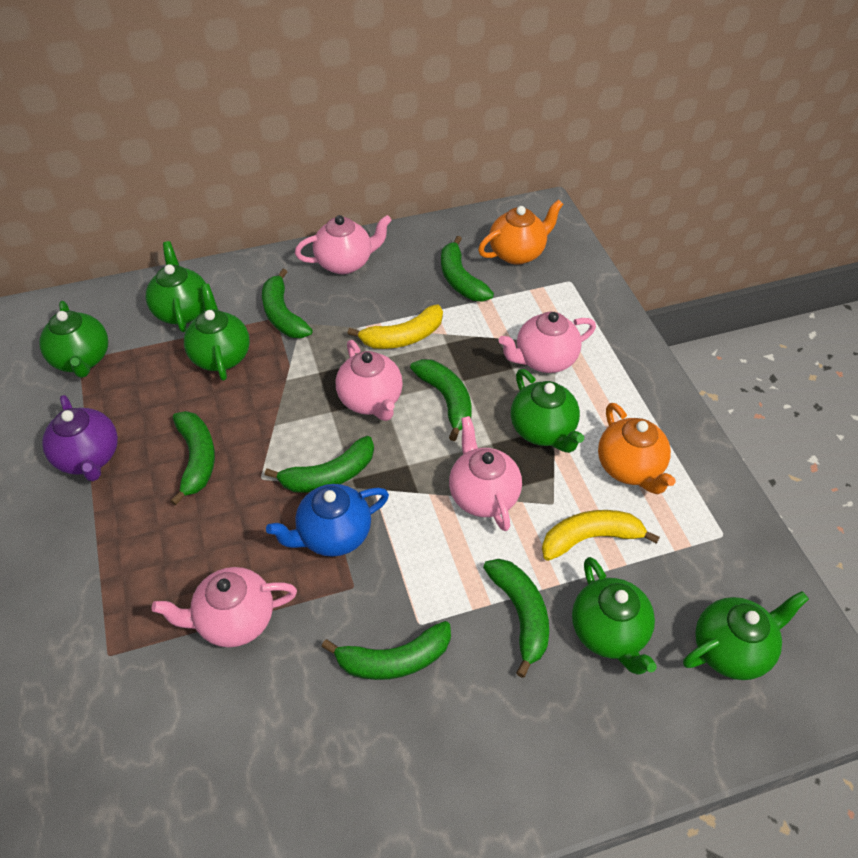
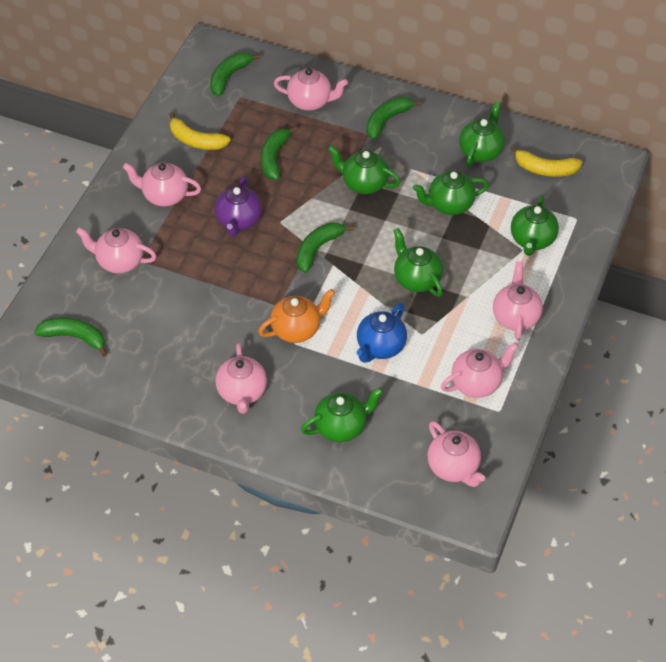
green banana: 7 -> 5
orange teapot: 2 -> 1
pink teapot: 5 -> 7

